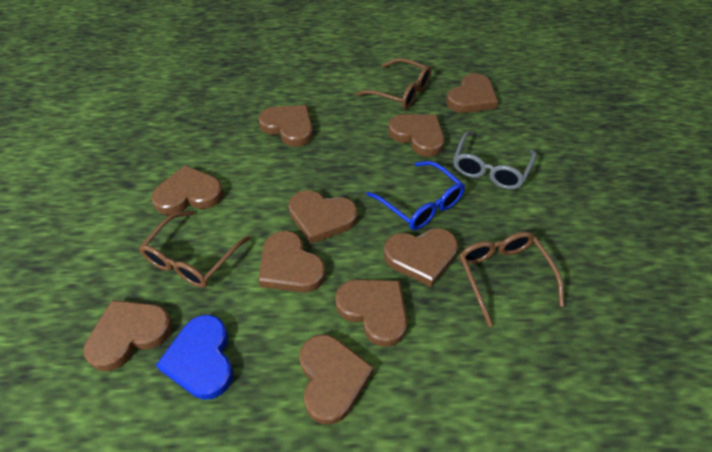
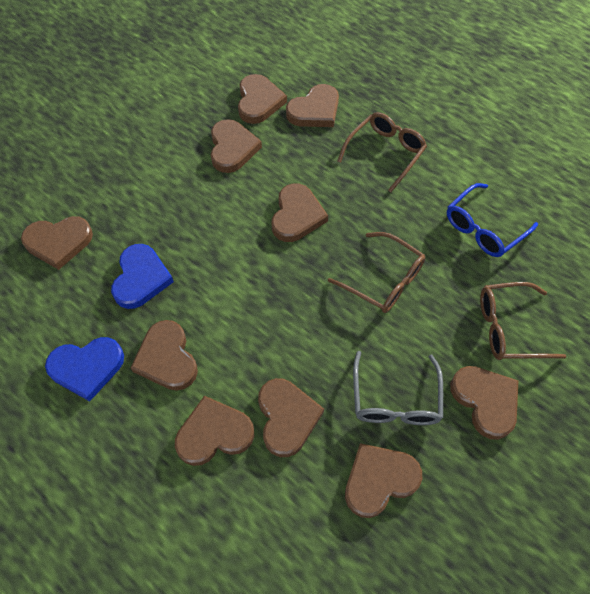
blue heart: 1 -> 2

